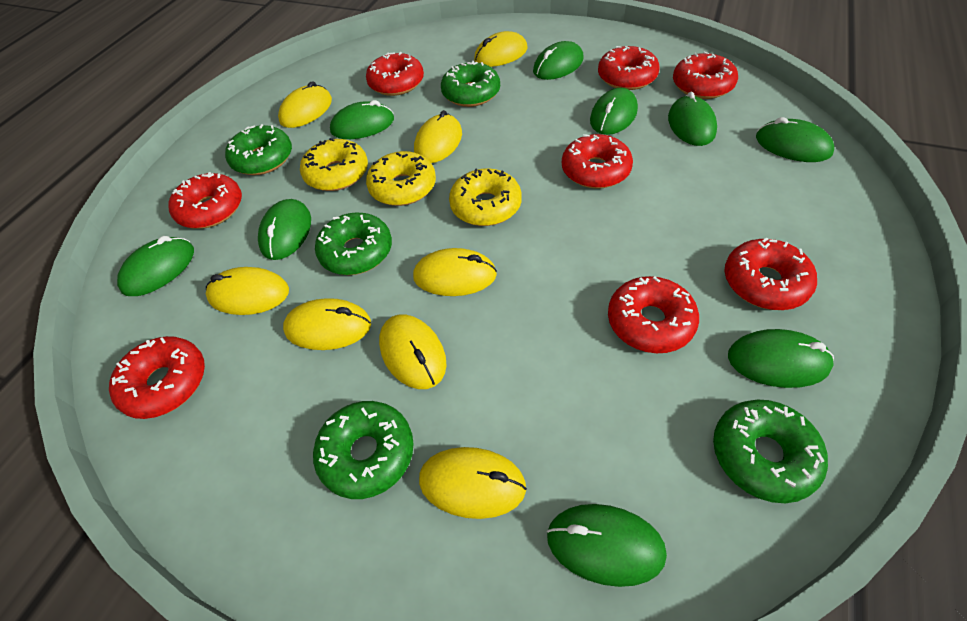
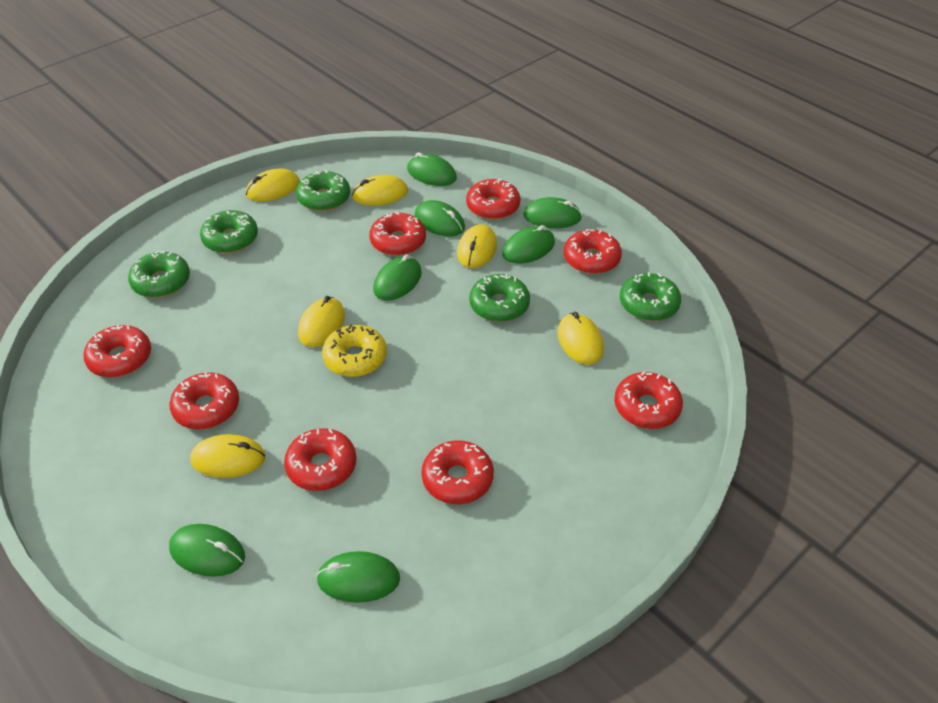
green mouse: 9 -> 7
yellow donut: 3 -> 1
yellow mouse: 8 -> 6

